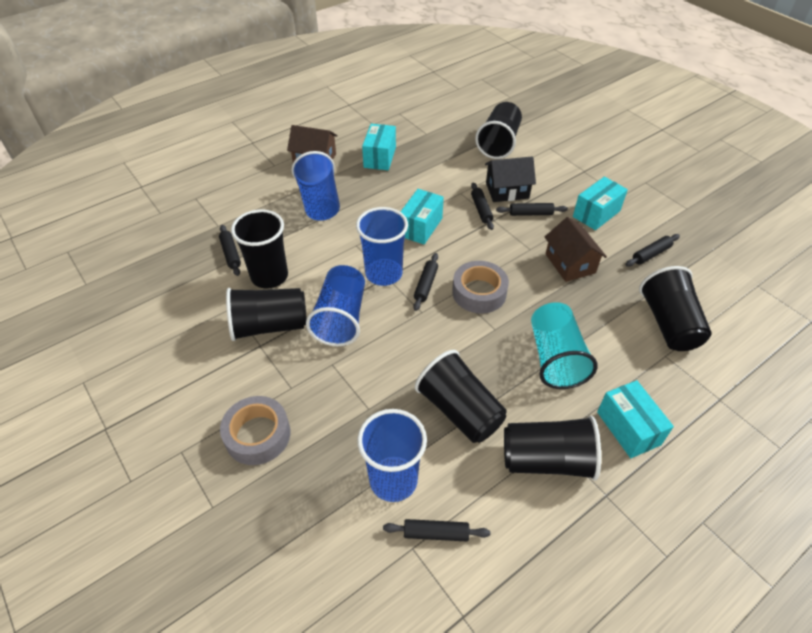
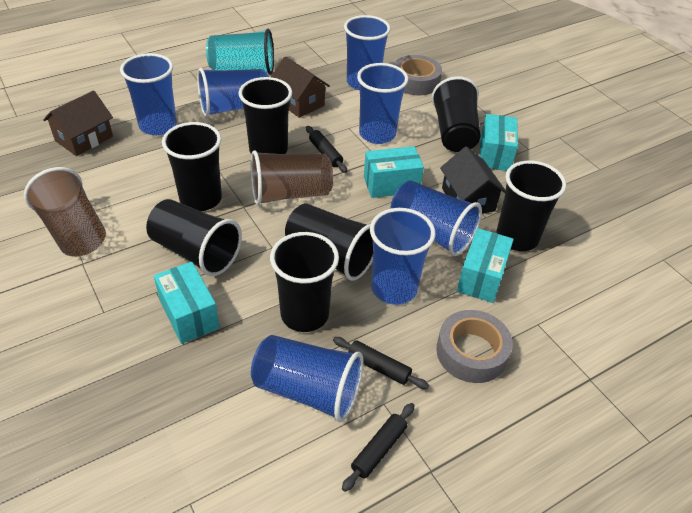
black cup: 6 -> 7
black rolling pin: 6 -> 3
blue cup: 4 -> 7
brown cup: 0 -> 2

